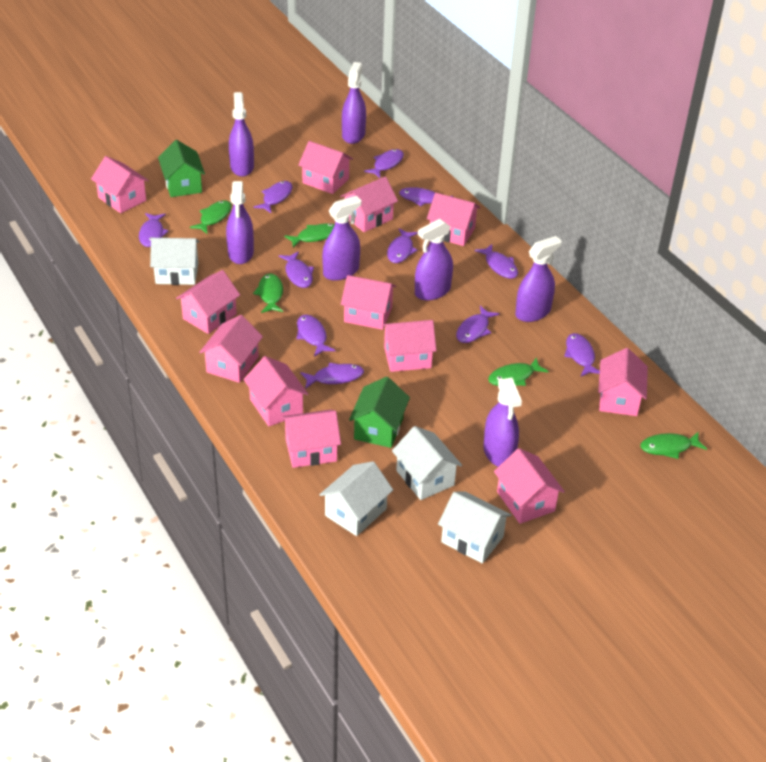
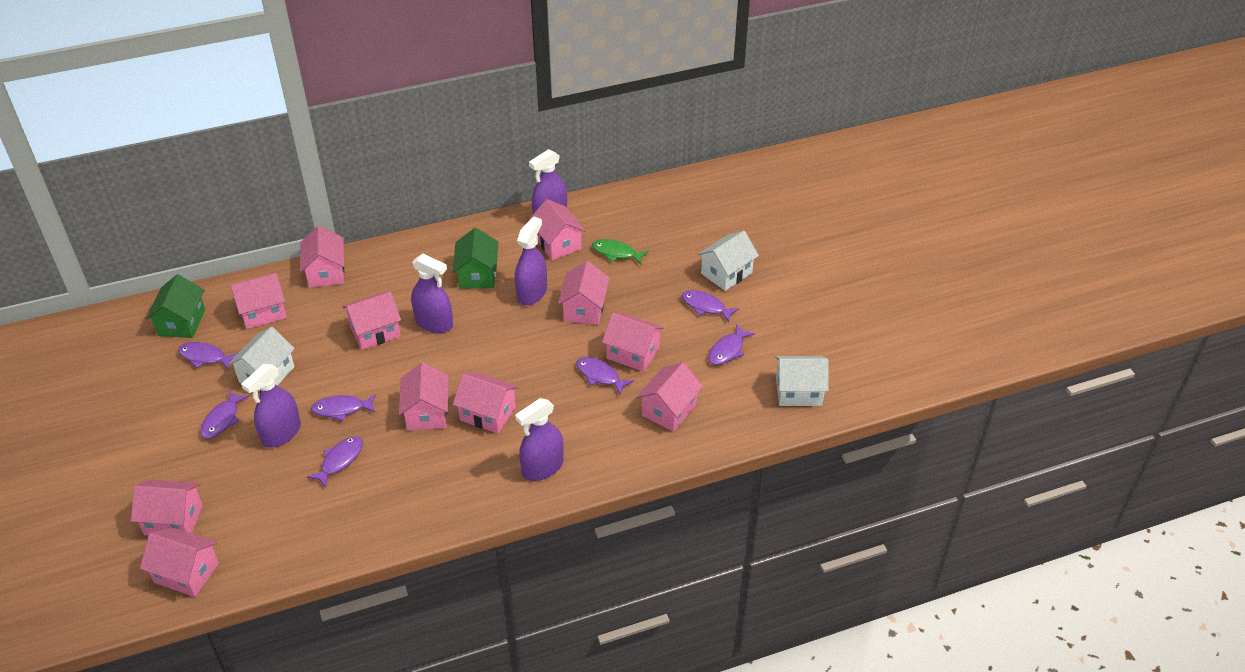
green fish: 5 -> 1
pink house: 12 -> 11
purple fish: 11 -> 7
purple spray bottle: 7 -> 5
white house: 4 -> 3

